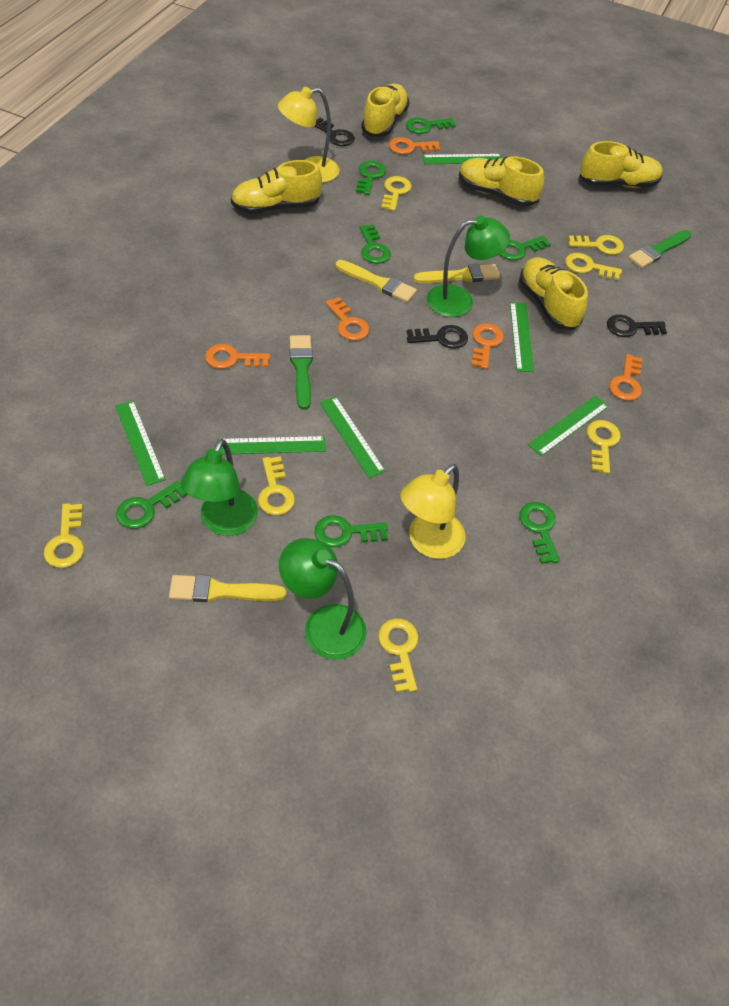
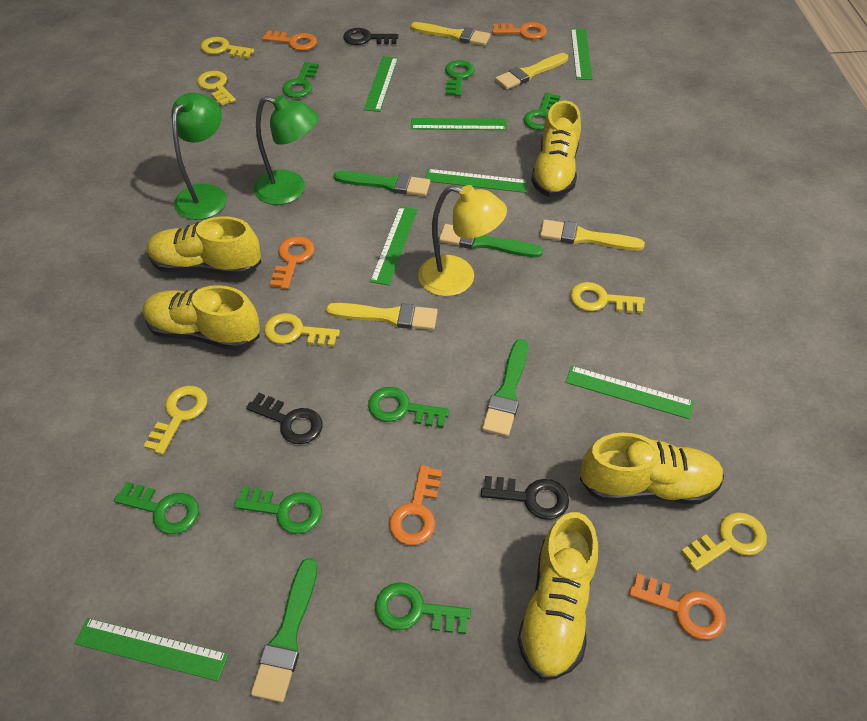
green brush: 2 -> 4
green lamp: 3 -> 2
green ruler: 6 -> 7
yellow brush: 3 -> 4
yellow key: 7 -> 6
yellow lamp: 2 -> 1

